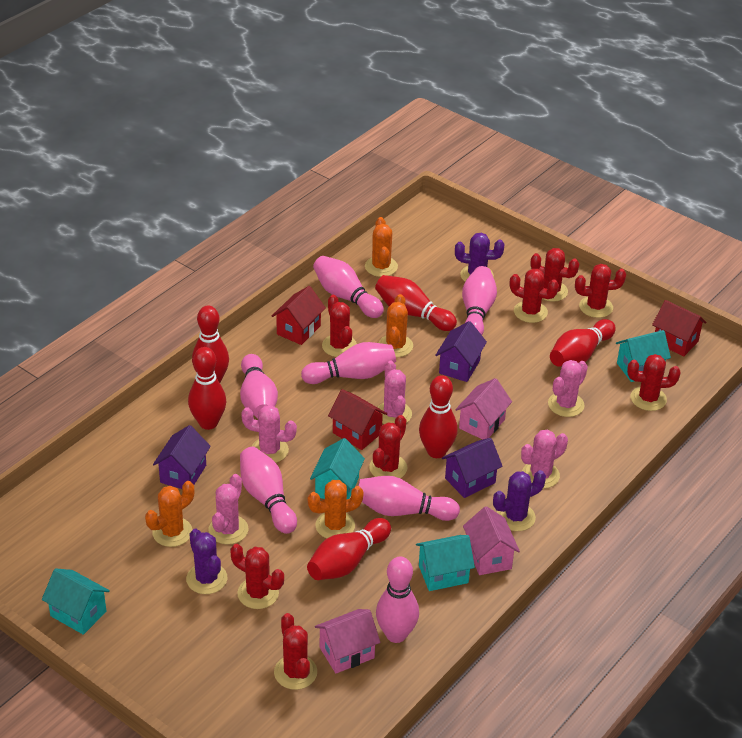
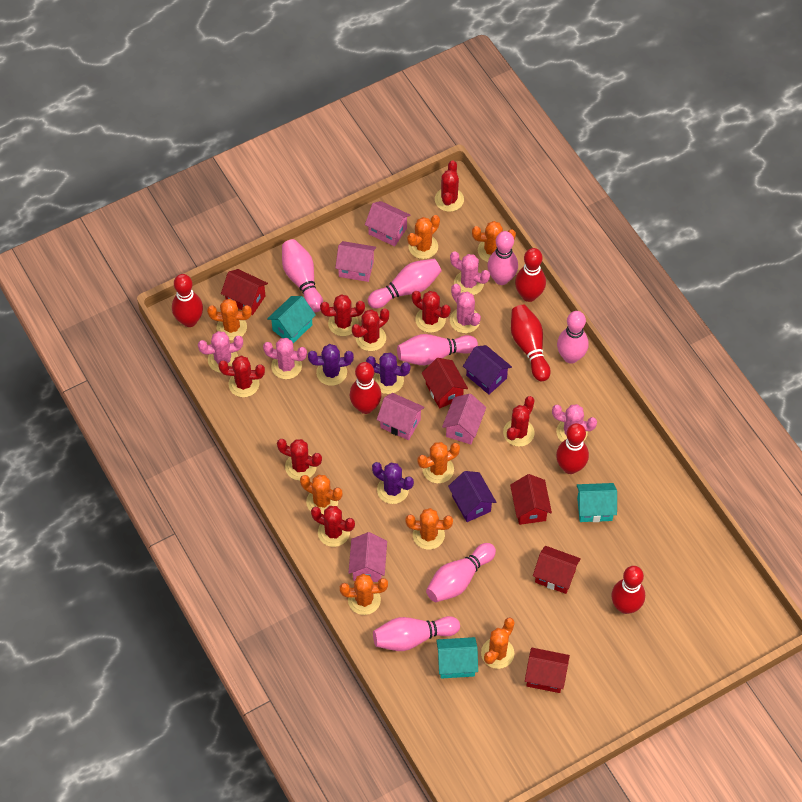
orange cactus: 4 -> 8
pink house: 3 -> 5
purple house: 3 -> 2
red house: 3 -> 5
turquoise house: 4 -> 3

